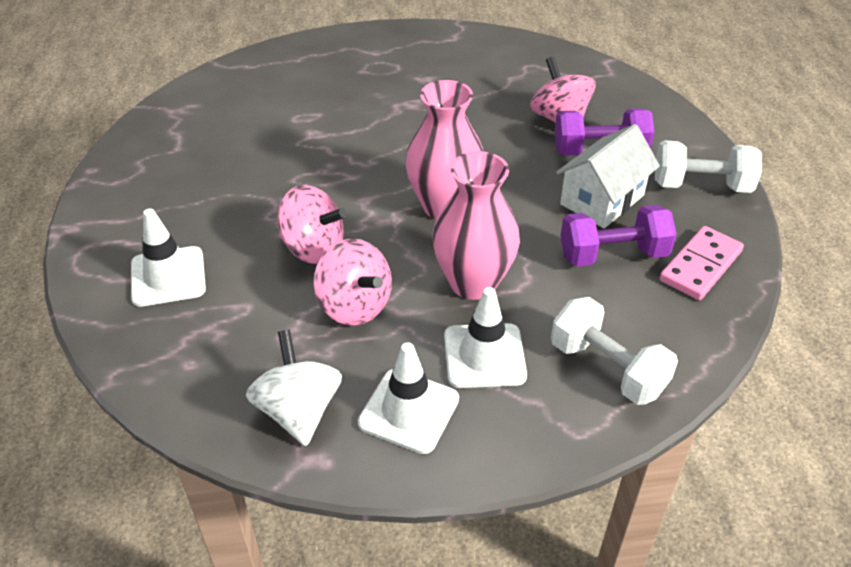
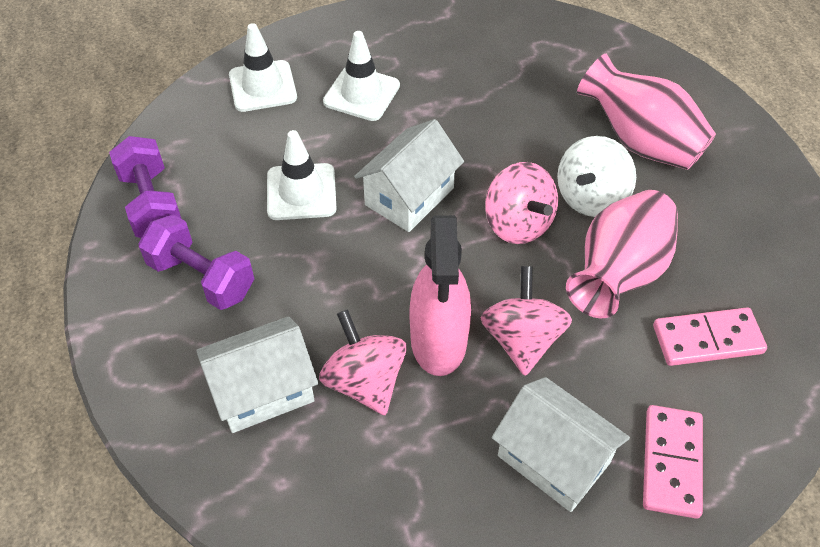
pink domino: 1 -> 2
pink spray bottle: 0 -> 1
white dumbbell: 2 -> 0
white house: 1 -> 3

